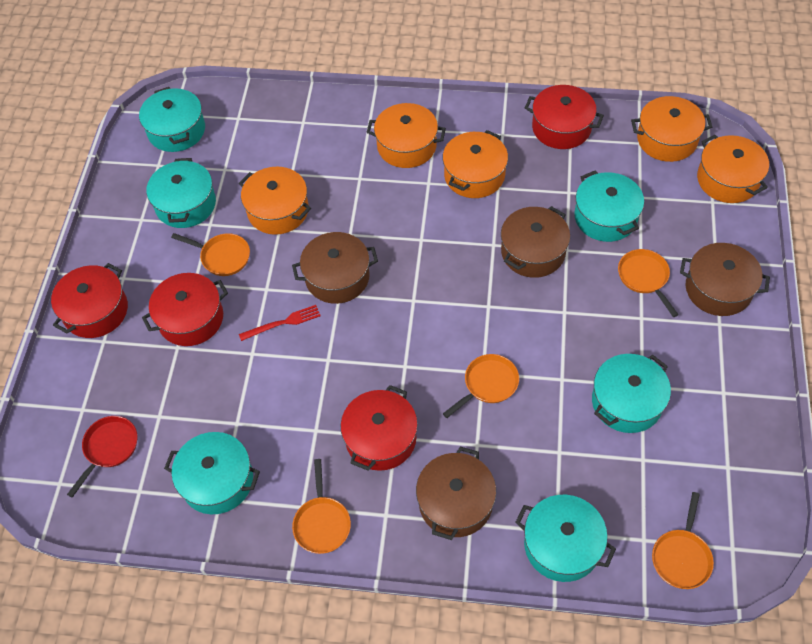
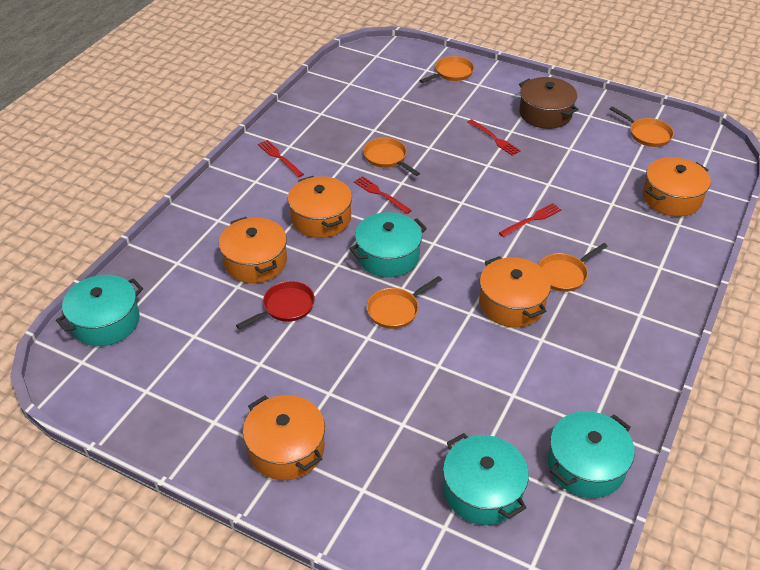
brown pot: 4 -> 1
red fork: 1 -> 4
red pot: 4 -> 0
turquoise pot: 6 -> 4

